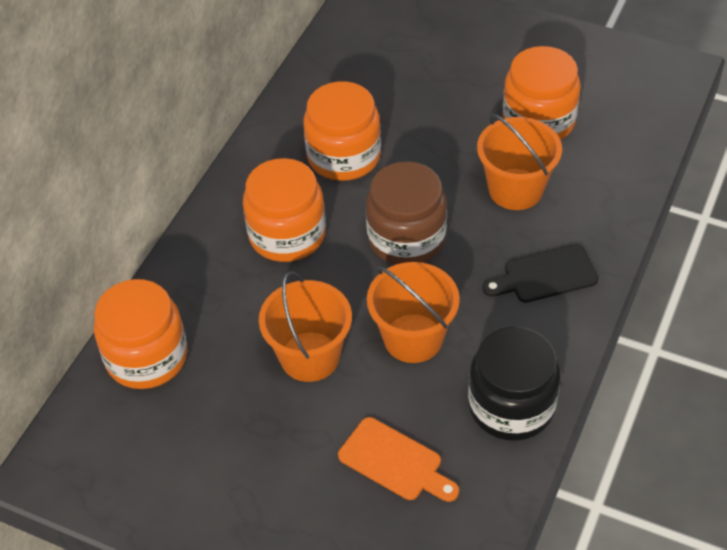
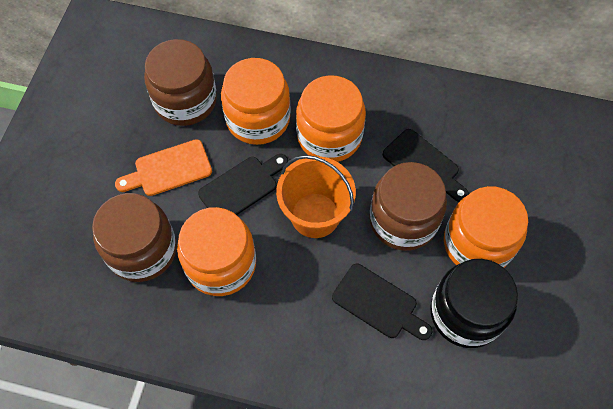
black cutting board: 1 -> 3
brown jar: 1 -> 3
orange bucket: 3 -> 1

